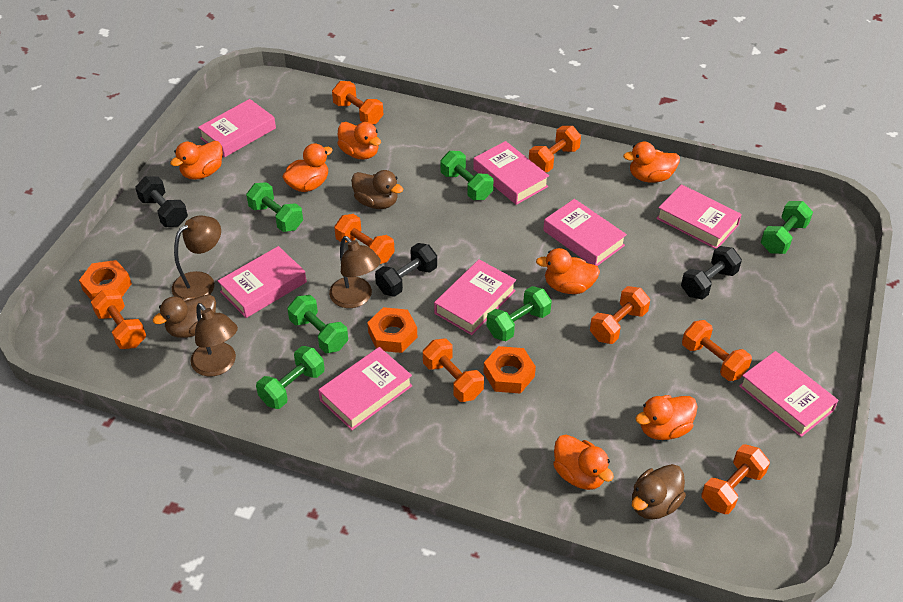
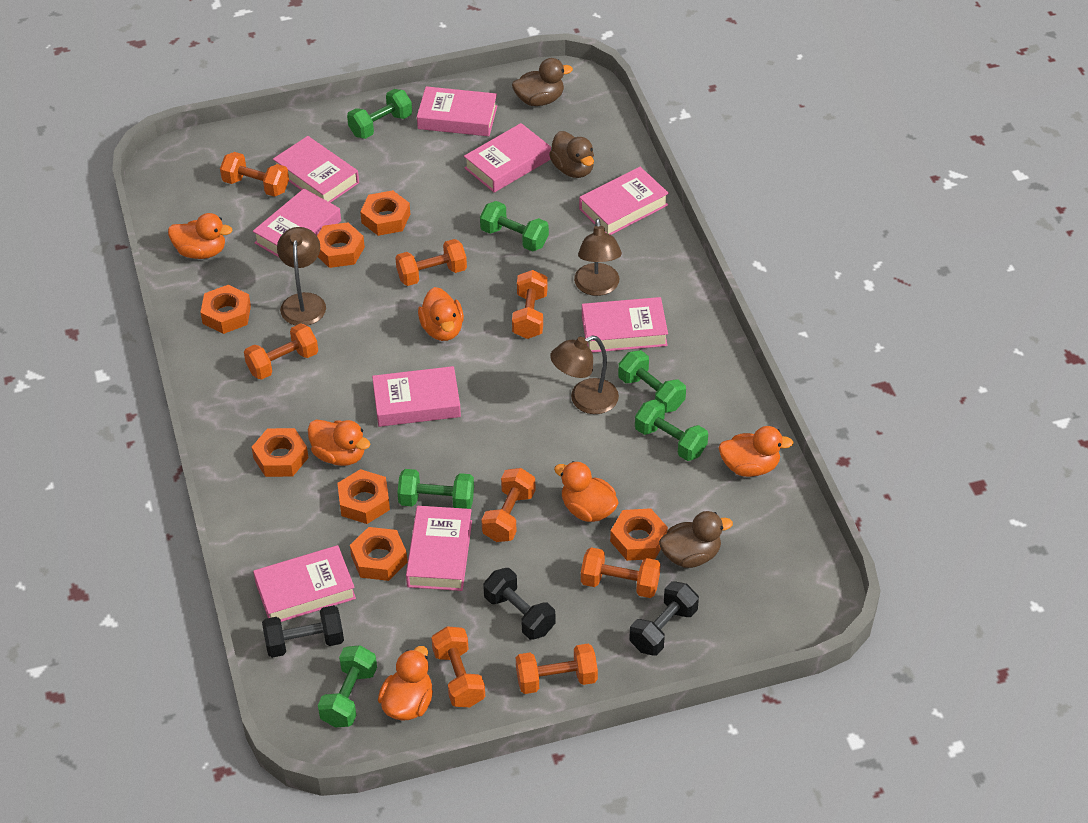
orange duck: 7 -> 6
orange nut: 3 -> 7
pink book: 8 -> 9

